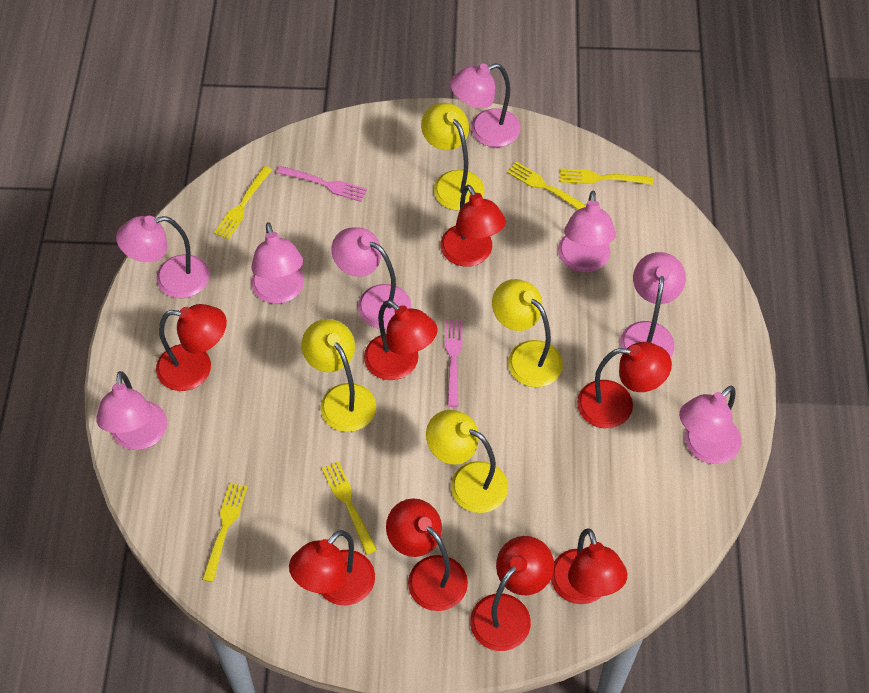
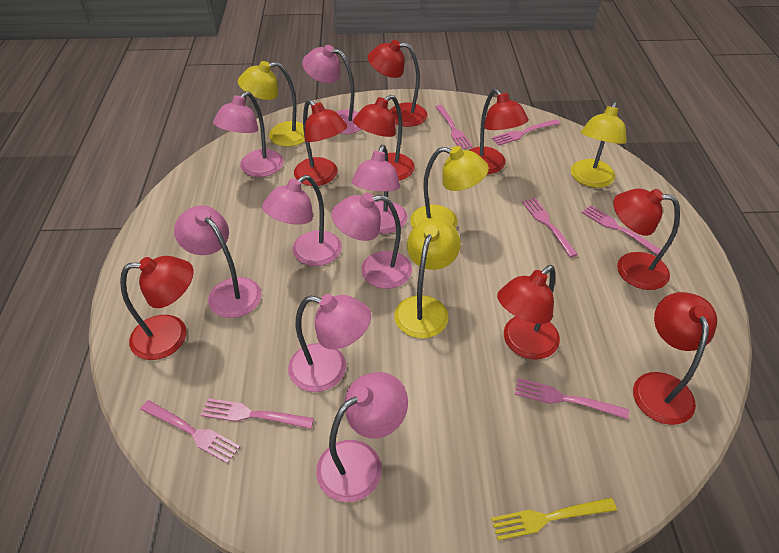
pink fork: 2 -> 7
yellow fork: 5 -> 1

